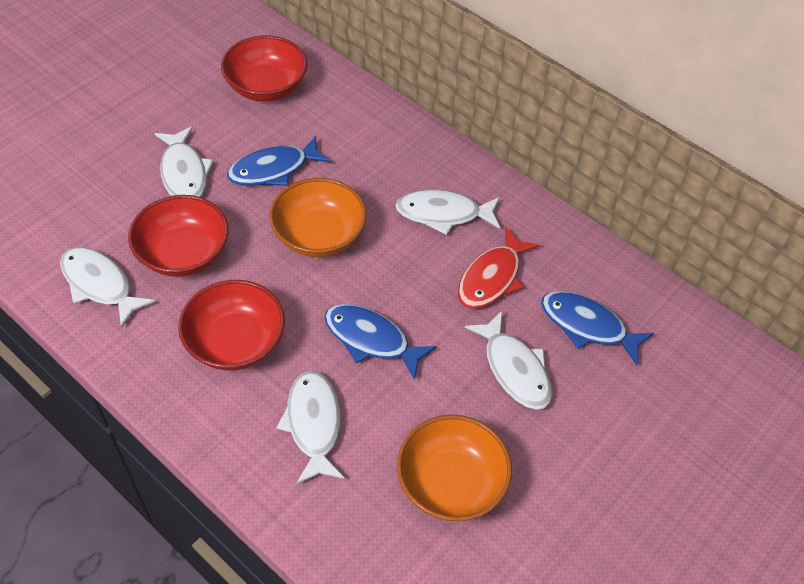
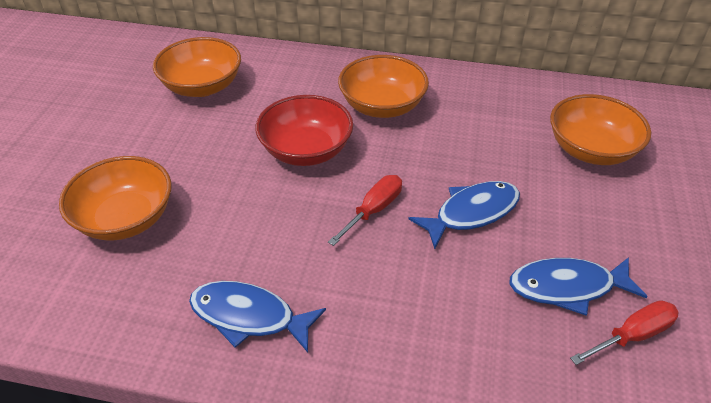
orange bowl: 2 -> 4
red bowl: 3 -> 1
red fish: 1 -> 0
red screwdriver: 0 -> 2
white fish: 5 -> 0

